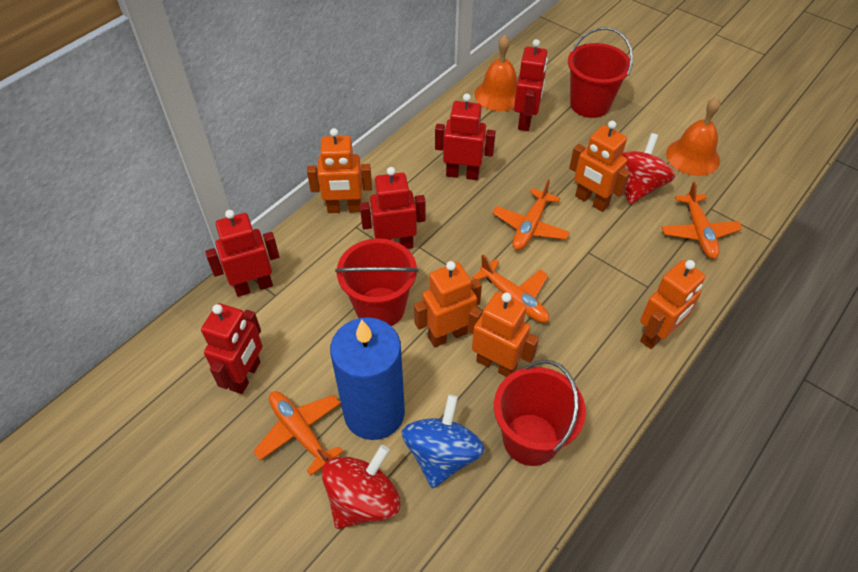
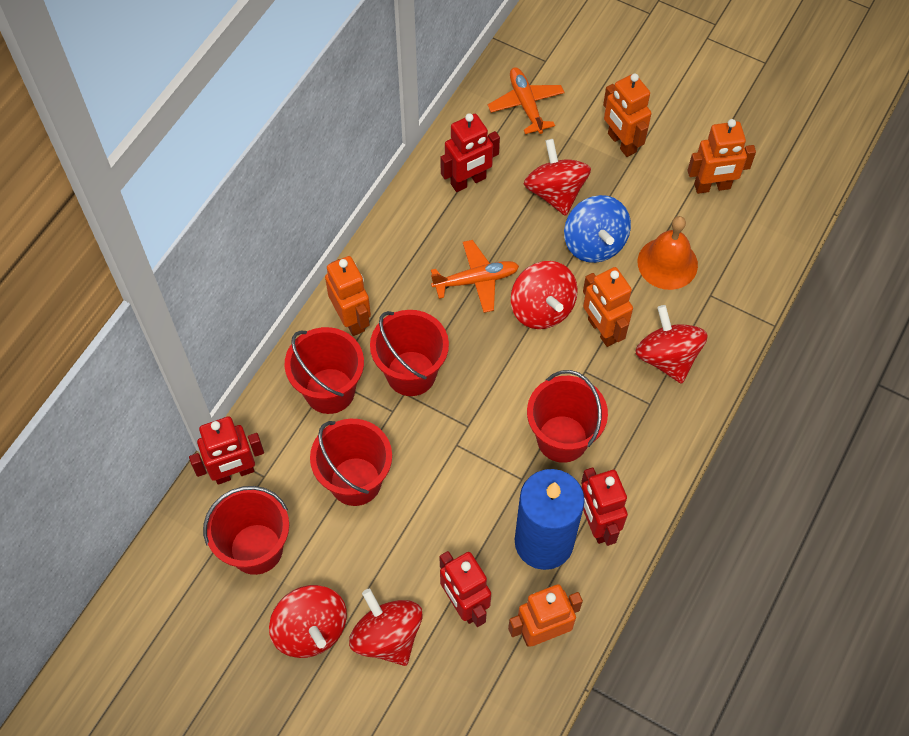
orange bell: 2 -> 1
orange plane: 4 -> 2
red bucket: 3 -> 5
red robot: 5 -> 4
red spinning top: 2 -> 5

